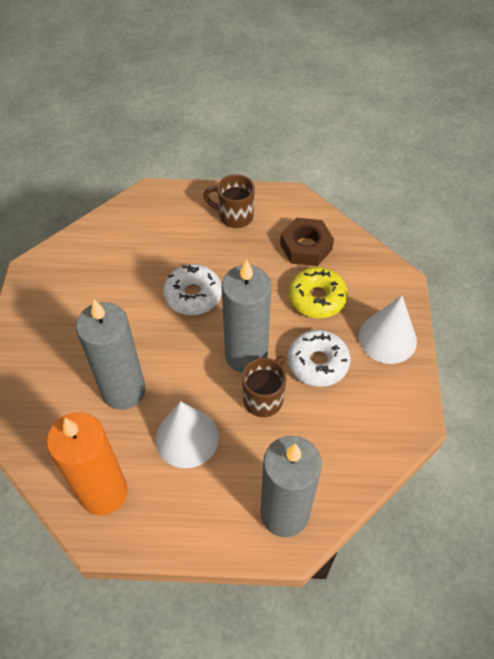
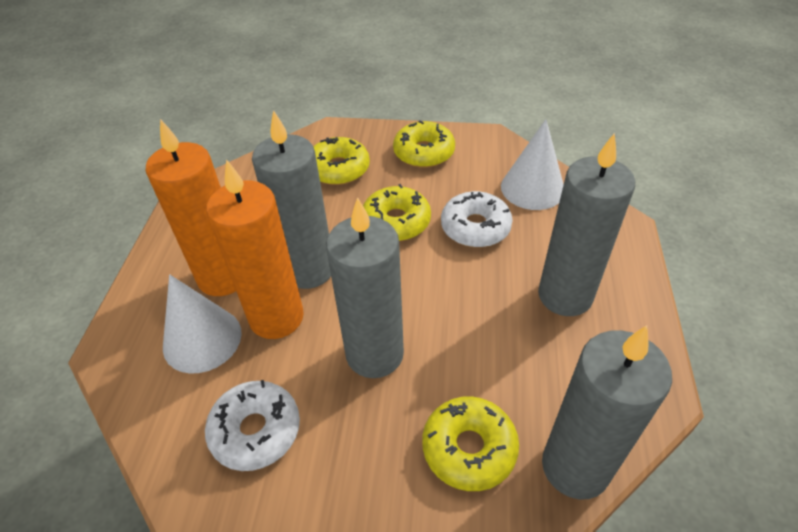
brown mug: 2 -> 0
brown nut: 1 -> 0
grey candle: 3 -> 4
orange candle: 1 -> 2
yellow donut: 1 -> 4

